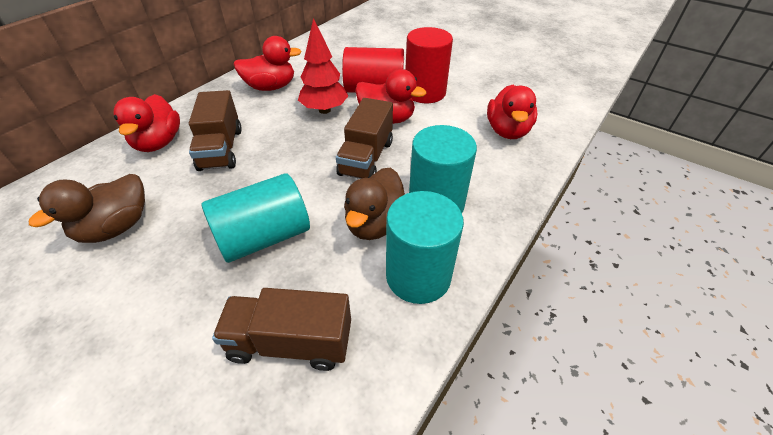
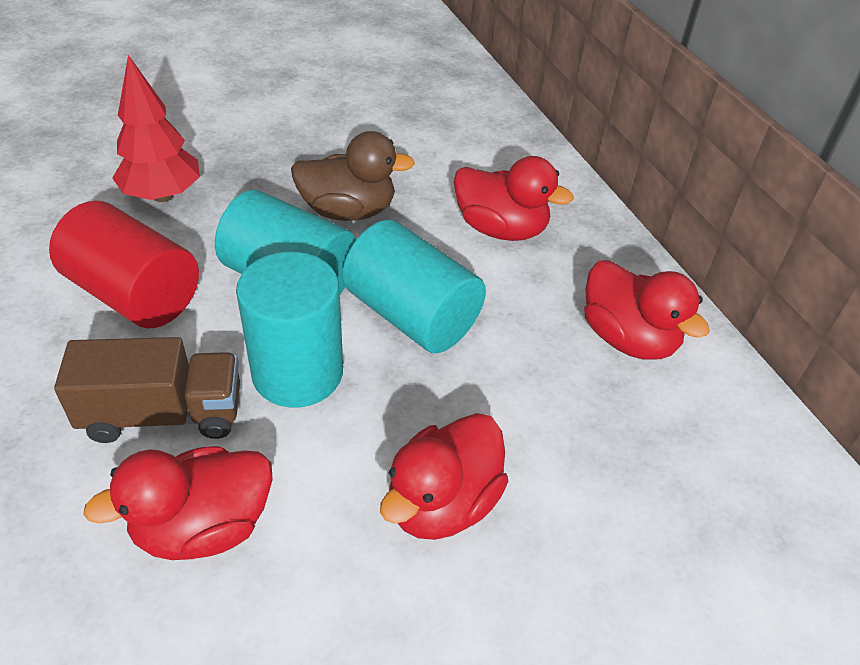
brown duck: 2 -> 1
brown truck: 3 -> 1
red cylinder: 2 -> 1

